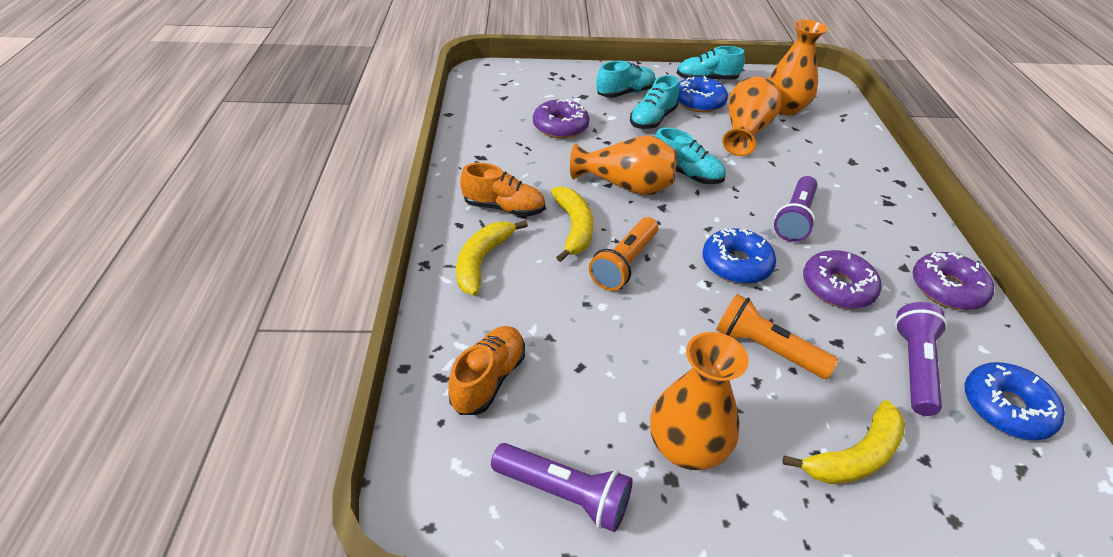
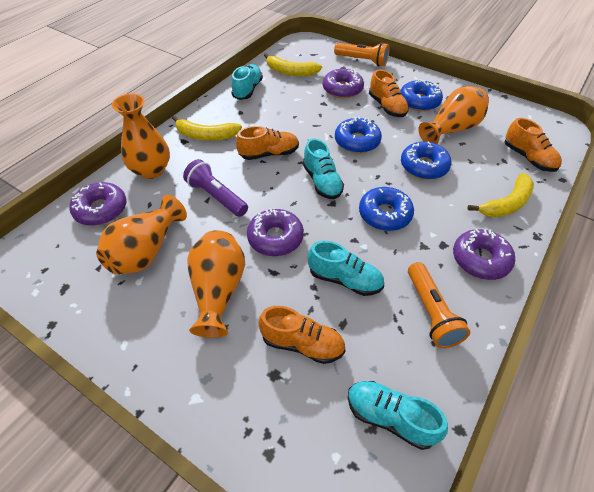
blue donut: 3 -> 4
orange shoe: 2 -> 4
purple donut: 3 -> 4
purple flashlight: 3 -> 1

